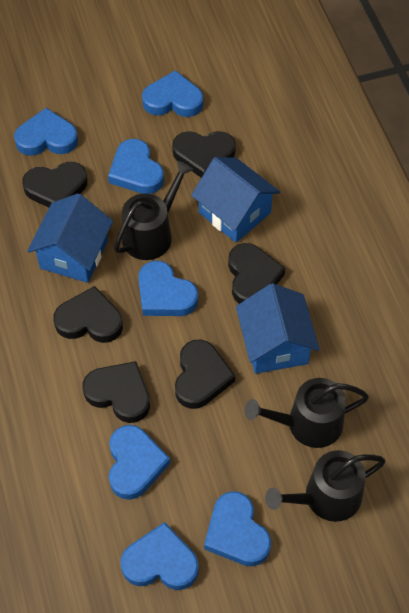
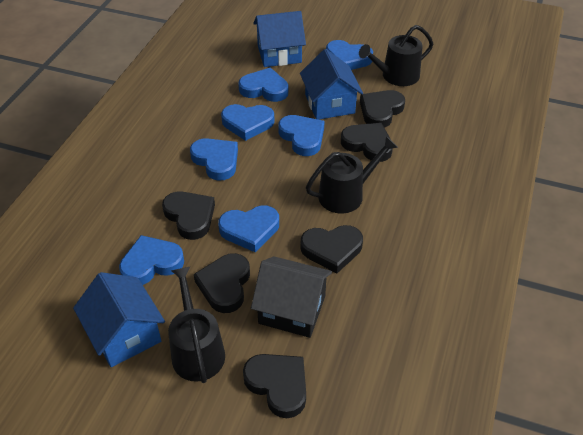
black house: 0 -> 1

